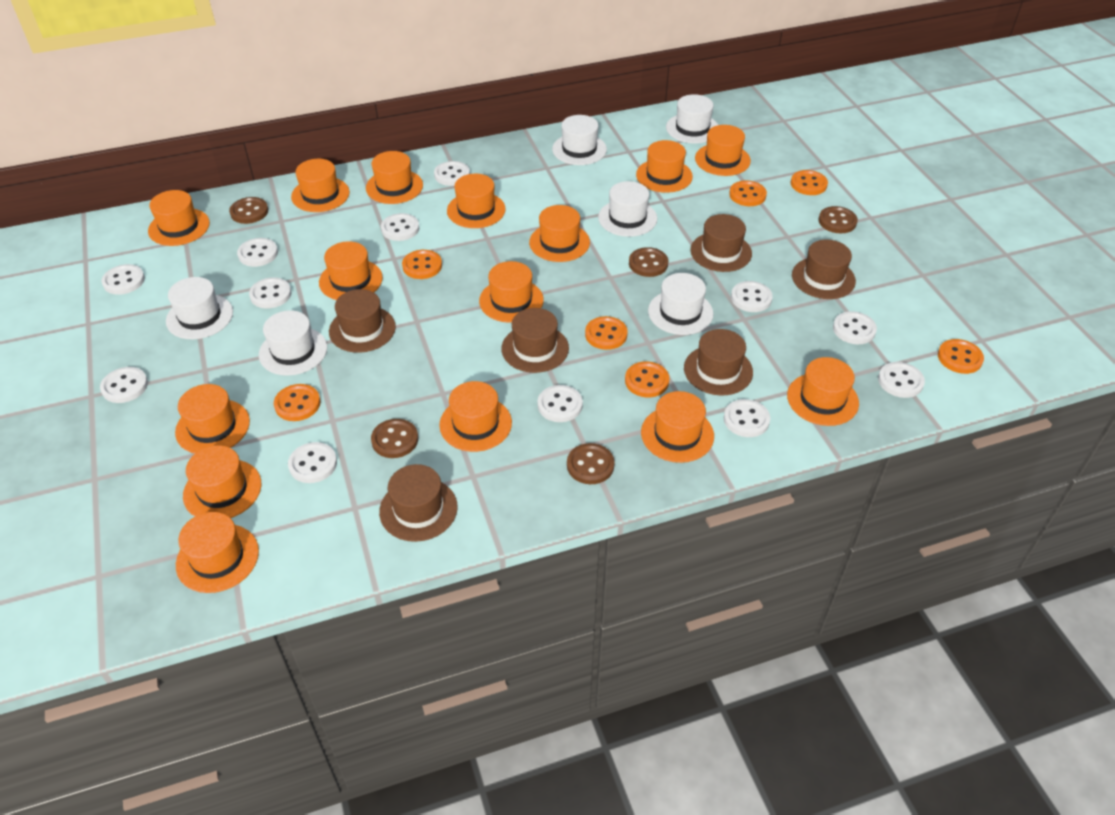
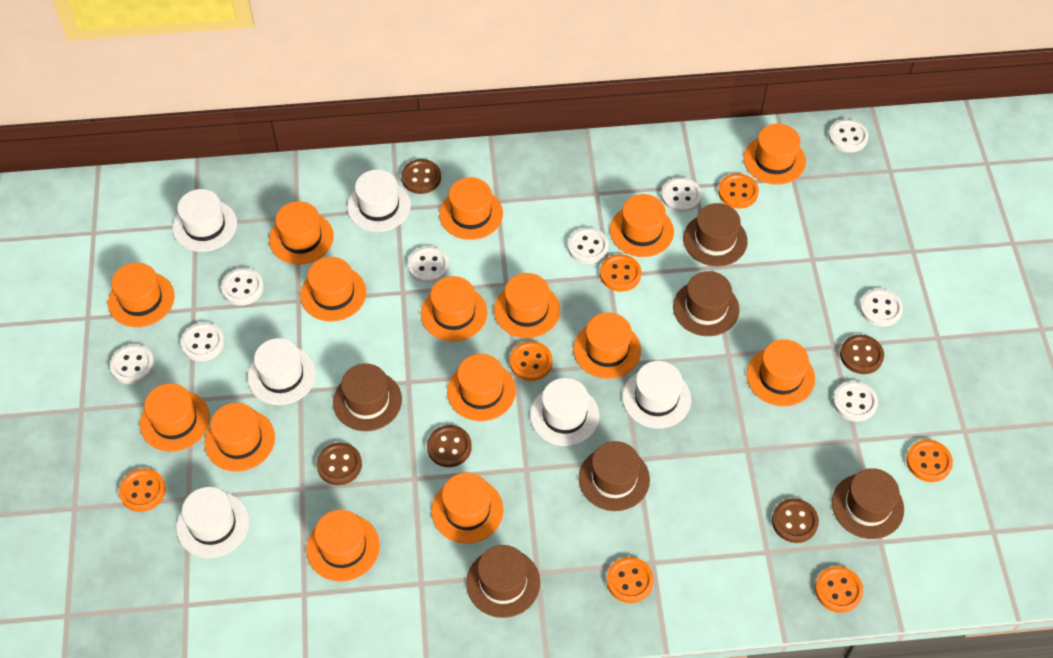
white button: 12 -> 9

